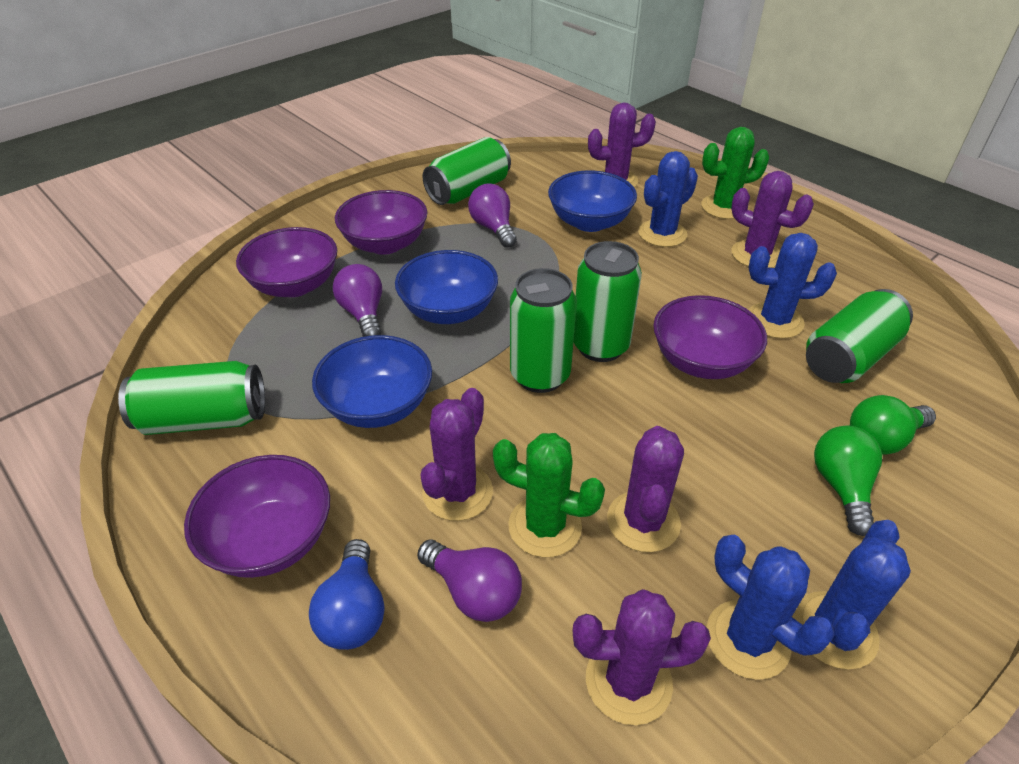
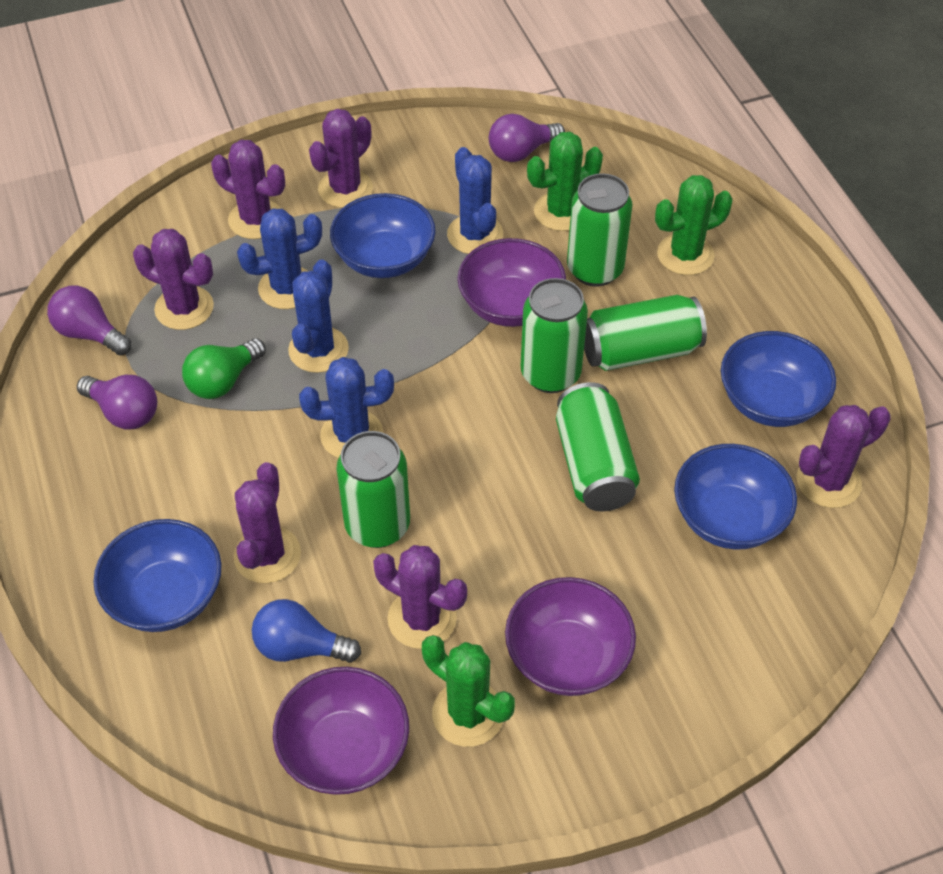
blue bowl: 3 -> 4
green cactus: 2 -> 3
green light bulb: 2 -> 1
purple bowl: 4 -> 3
purple cactus: 5 -> 6

